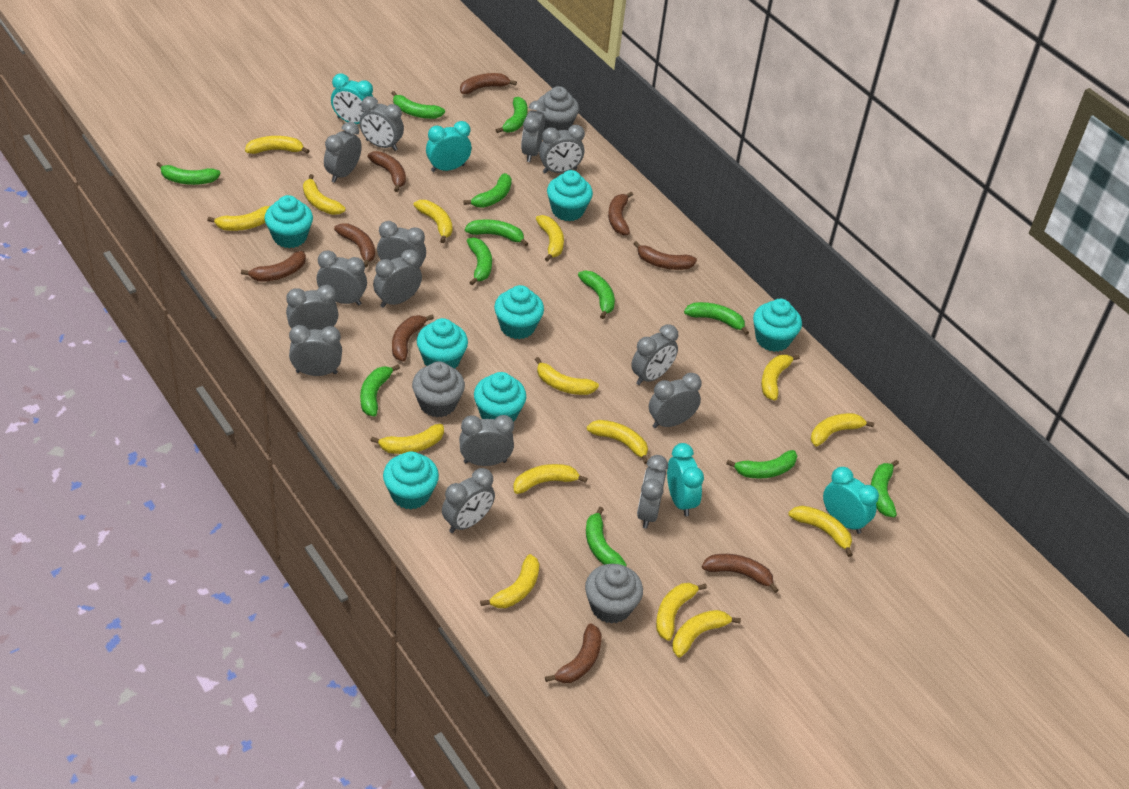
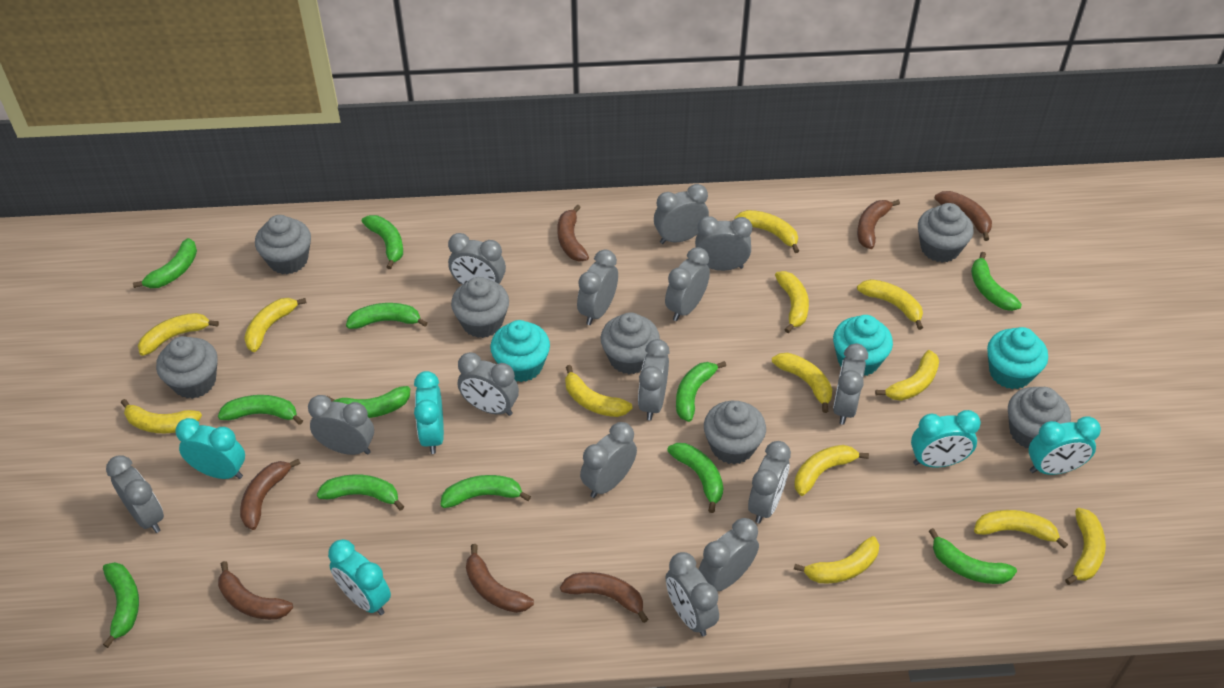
brown banana: 9 -> 7
grey cupcake: 3 -> 7
turquoise clock: 4 -> 5
turquoise cupcake: 7 -> 3
yellow banana: 15 -> 13

